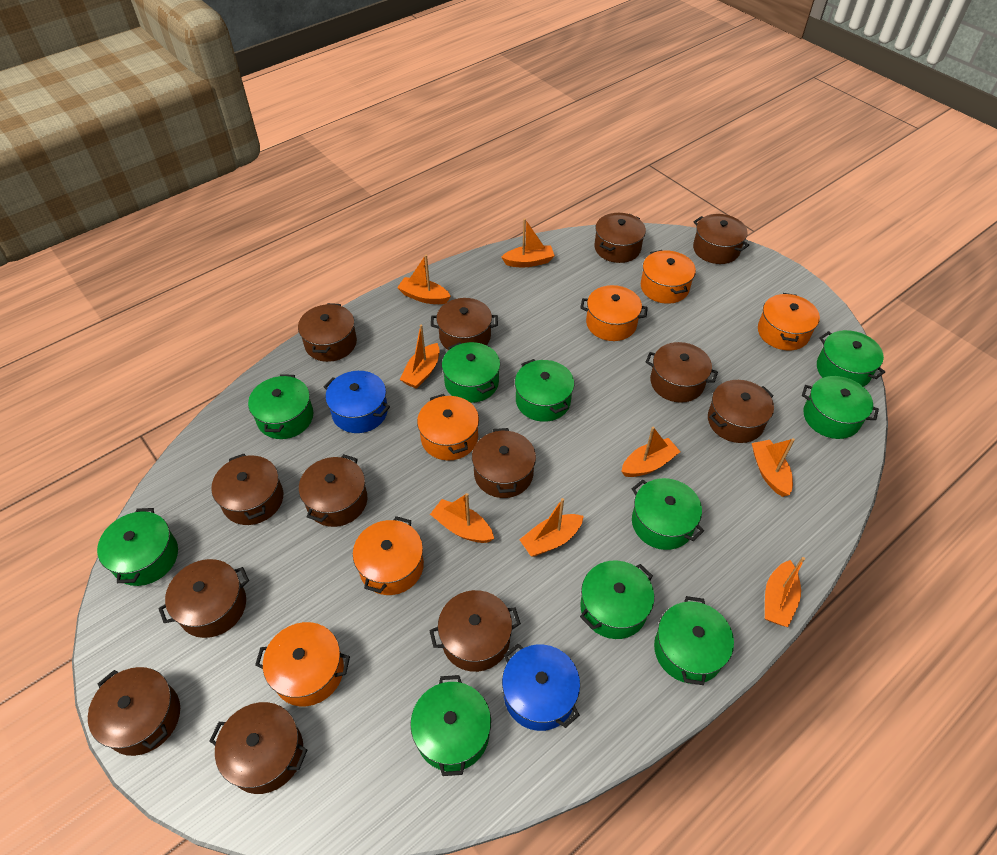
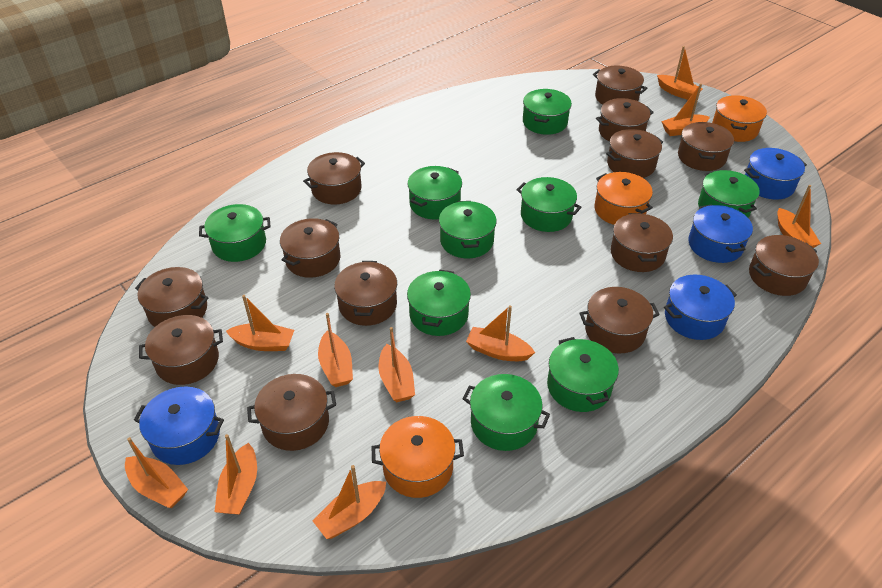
blue pot: 2 -> 4
green pot: 10 -> 9
orange boat: 8 -> 10
orange pot: 6 -> 3

